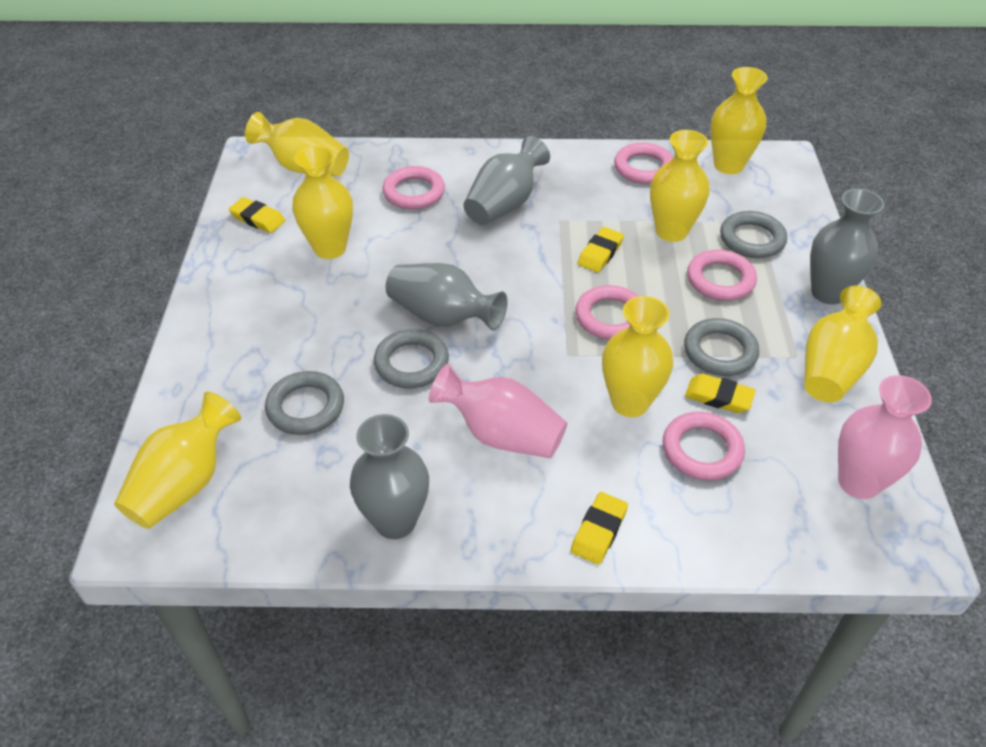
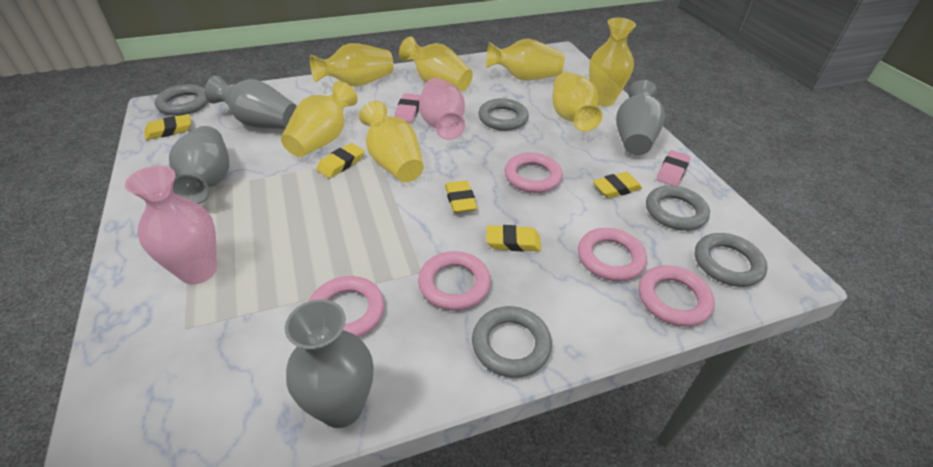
grey ring: 4 -> 5
pink eraser: 0 -> 2
yellow eraser: 4 -> 5

